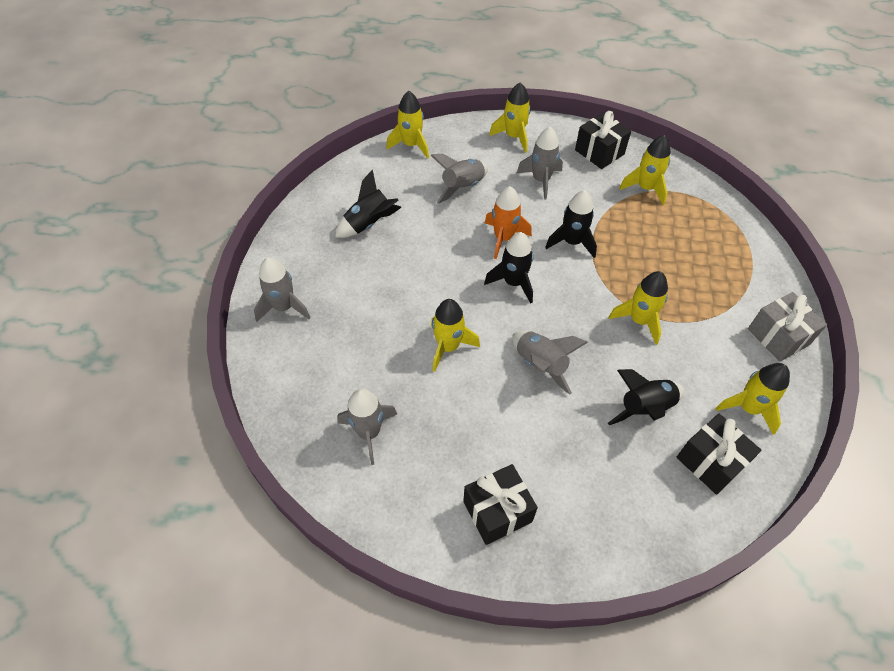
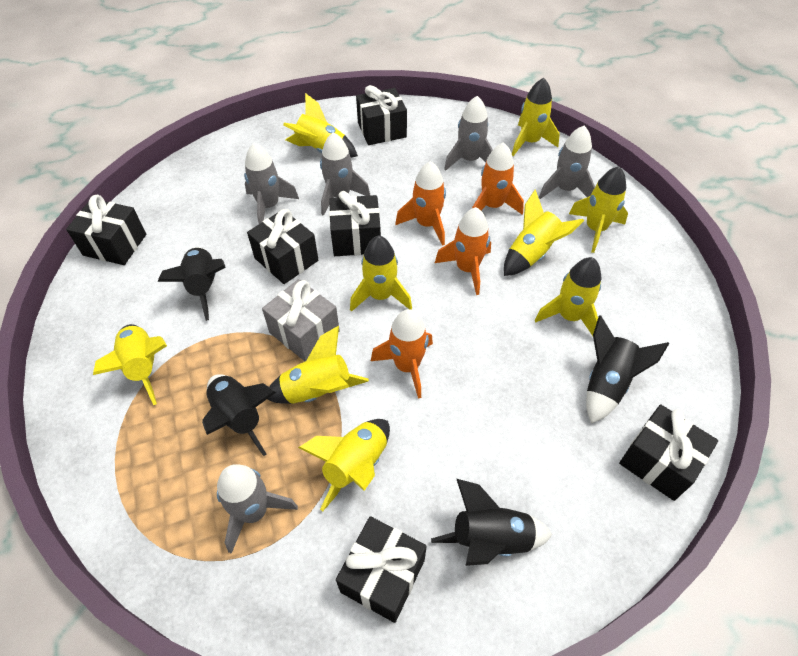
black gift: 3 -> 6
orange rocket: 1 -> 4
yellow rocket: 6 -> 9

